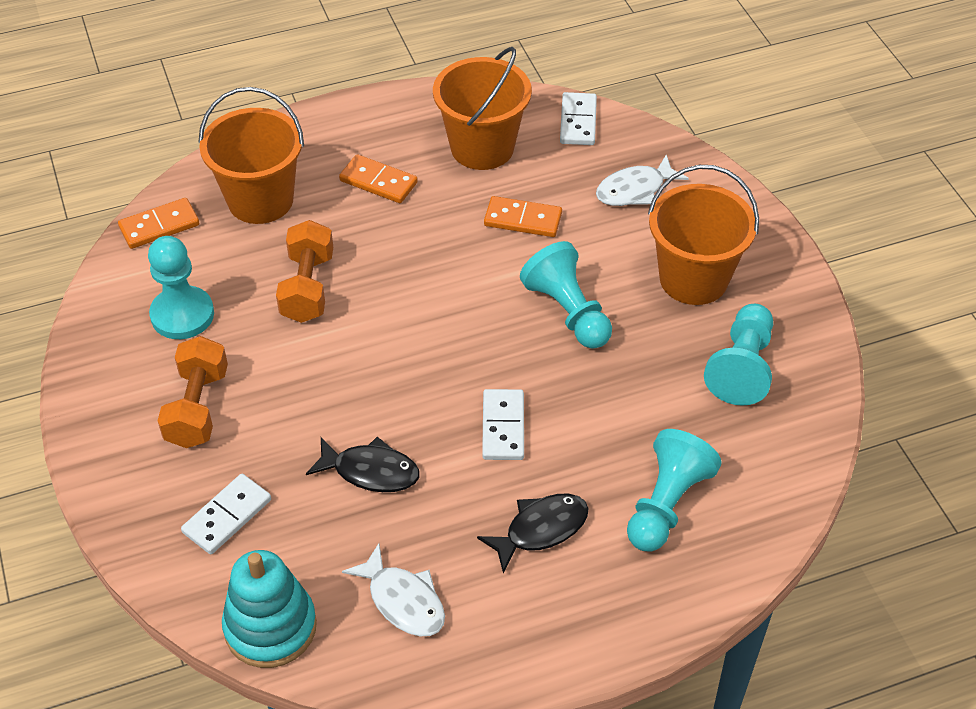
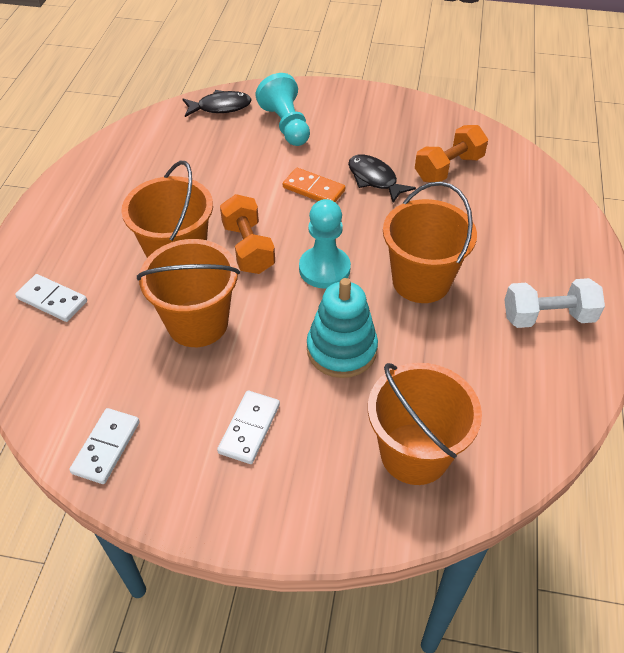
orange bucket: 3 -> 4
orange domino: 3 -> 1
turquoise pawn: 4 -> 2
white dumbbell: 0 -> 1
white fish: 2 -> 0

